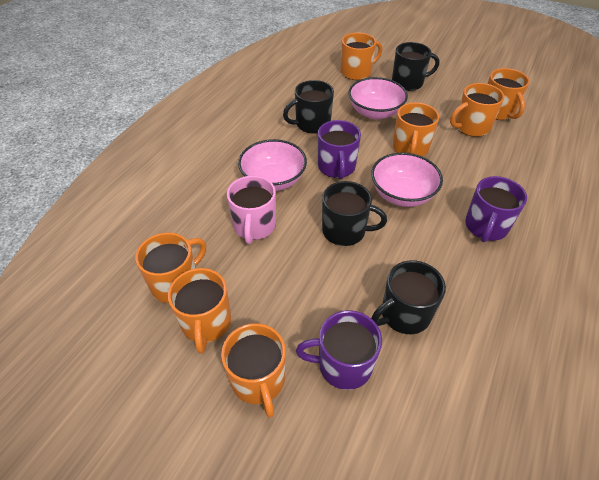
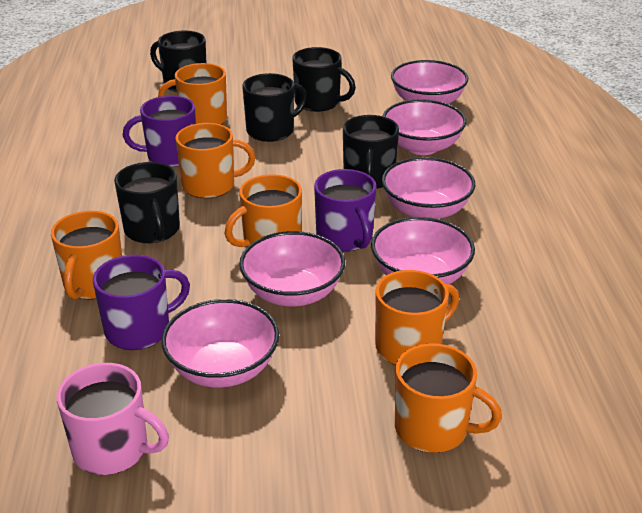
black mug: 4 -> 5
orange mug: 7 -> 6
pink bowl: 3 -> 6

